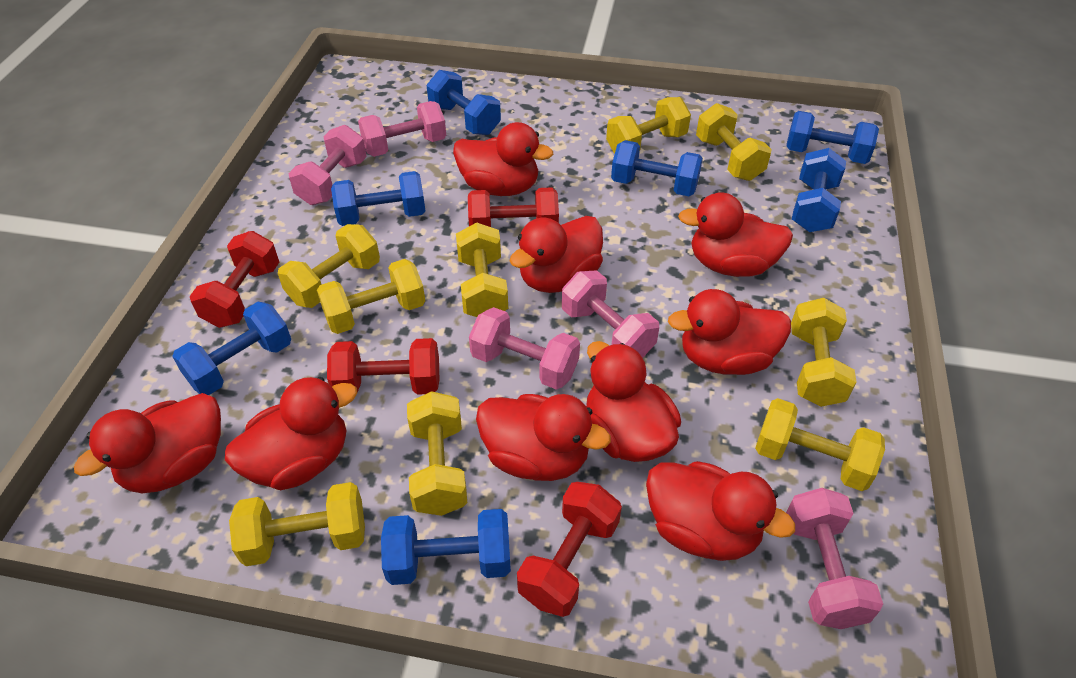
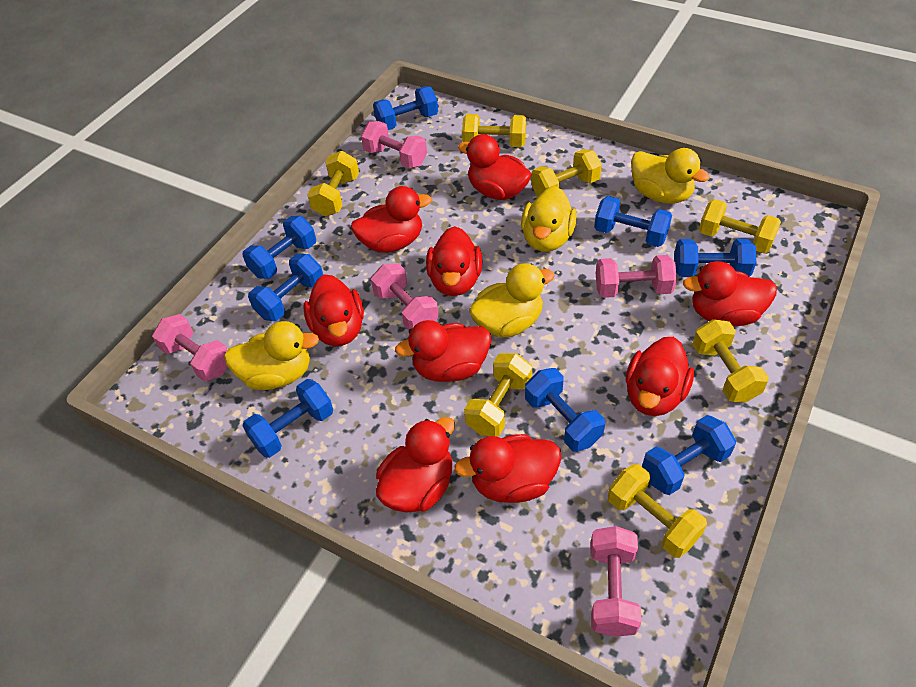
blue dumbbell: 7 -> 8
red dumbbell: 4 -> 0
yellow duck: 0 -> 4
yellow dumbbell: 9 -> 7

